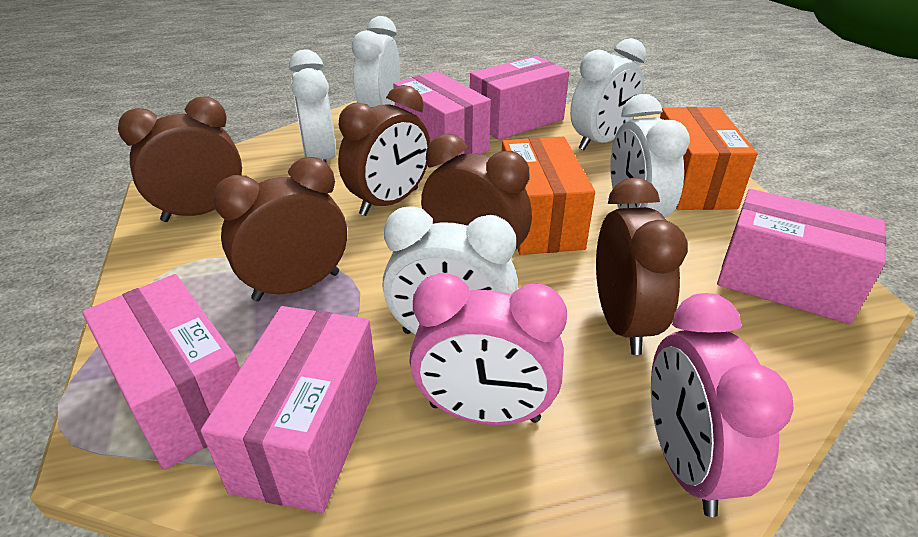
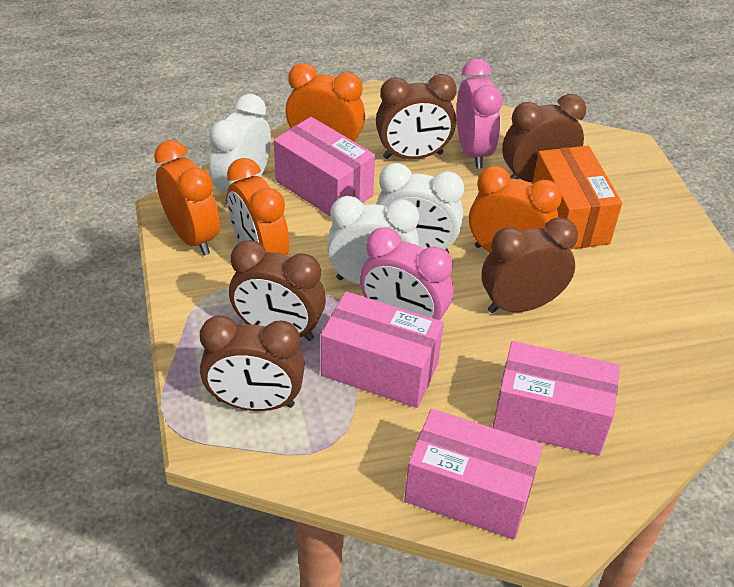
orange box: 2 -> 1
orange clock: 0 -> 4
pink box: 5 -> 4
white clock: 5 -> 3

